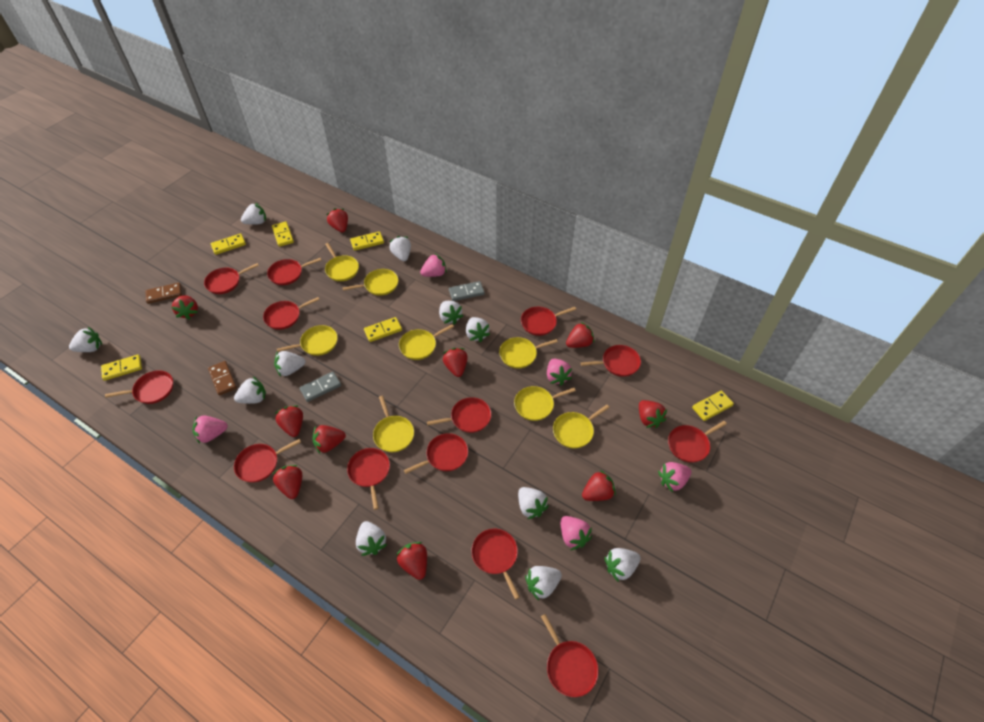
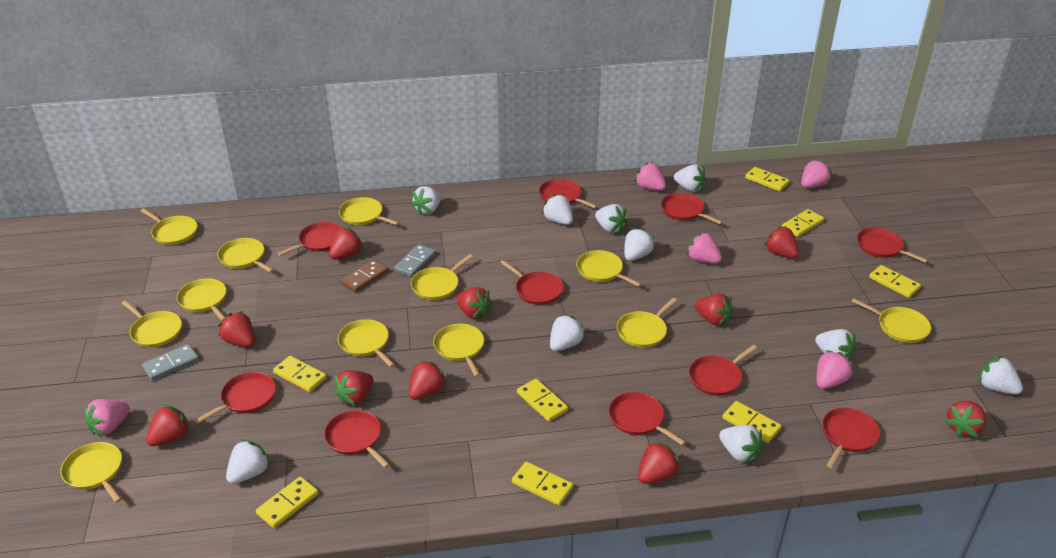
brown domino: 2 -> 1
red pan: 13 -> 10
white strawberry: 11 -> 10
yellow domino: 6 -> 8
yellow pan: 8 -> 12

